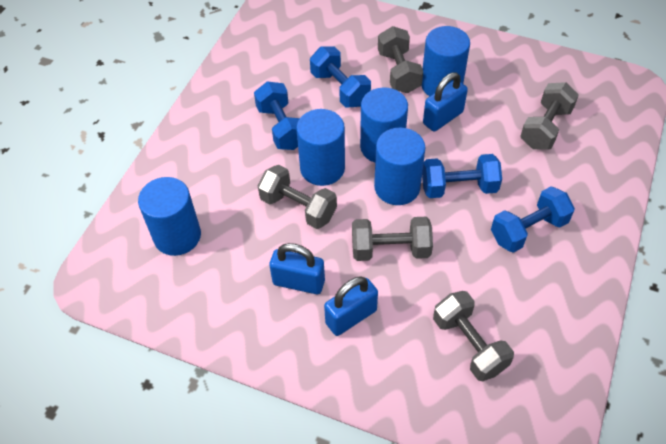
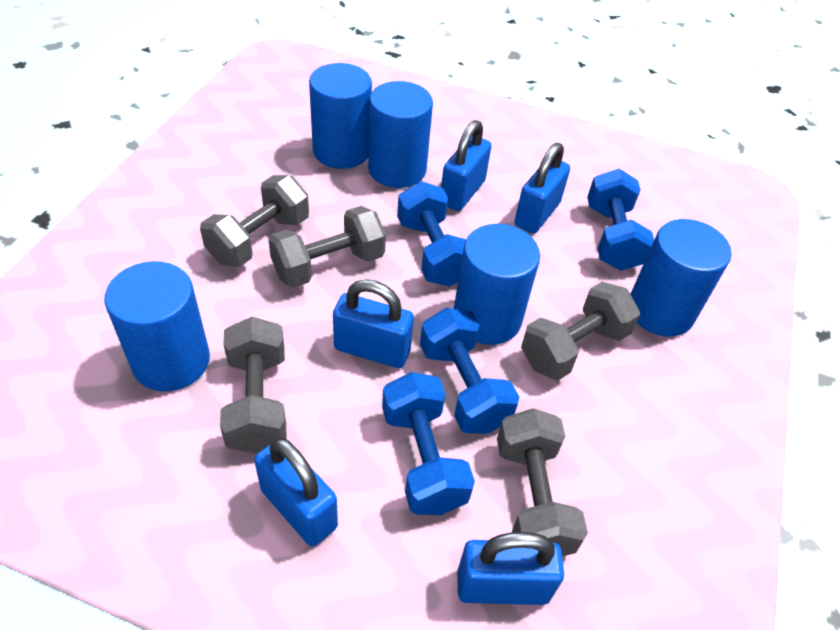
blue padlock: 3 -> 5

